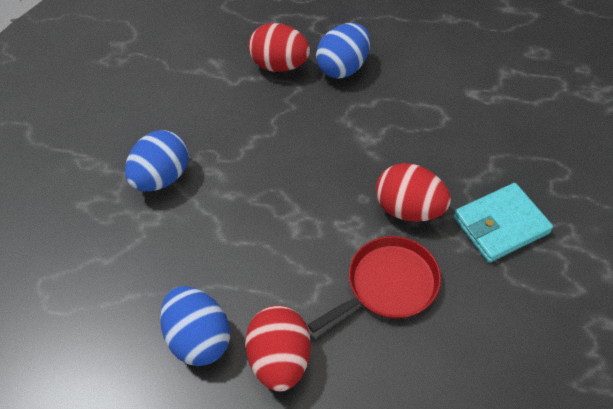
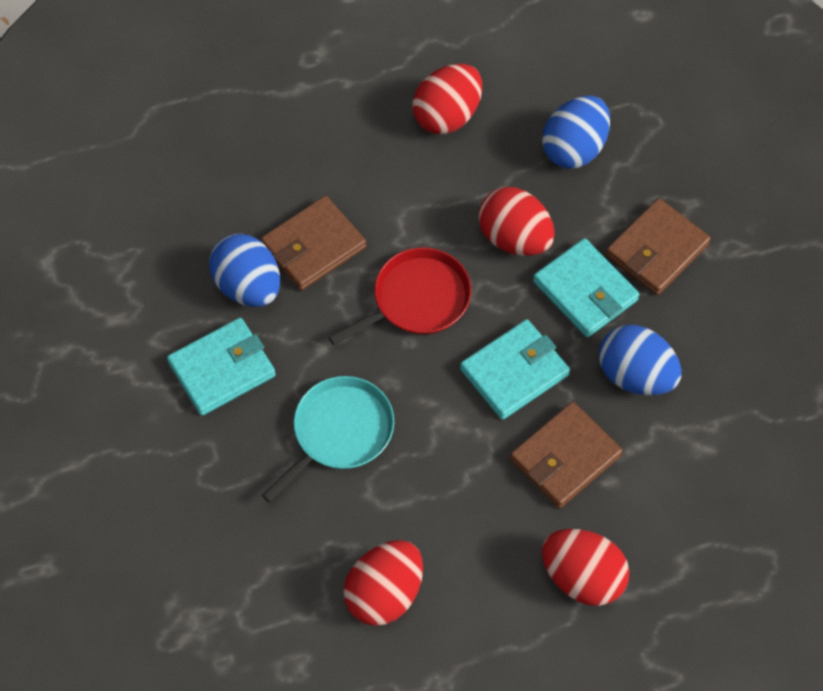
brown wallet: 0 -> 3
red egg: 3 -> 4
turquoise pan: 0 -> 1
turquoise wallet: 1 -> 3

